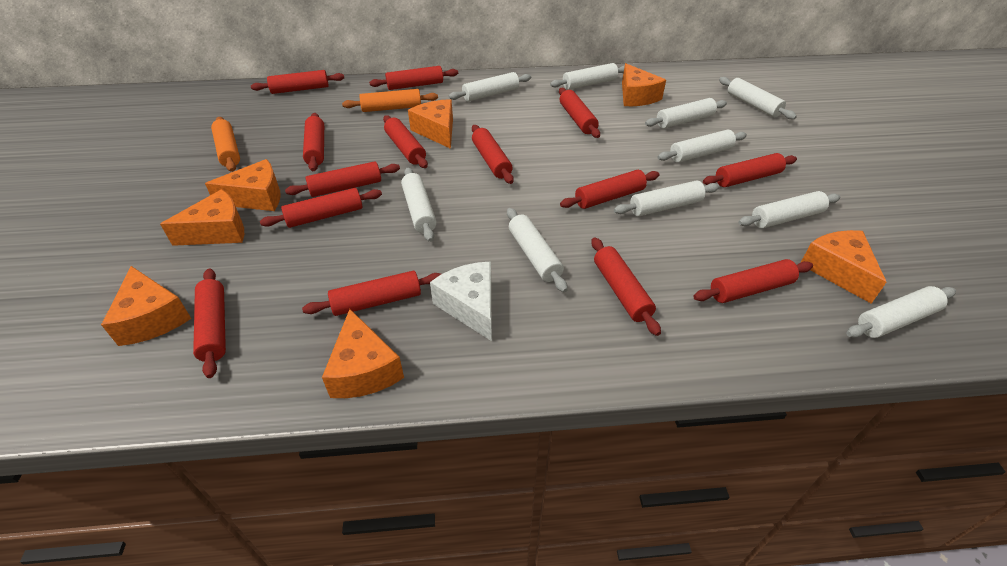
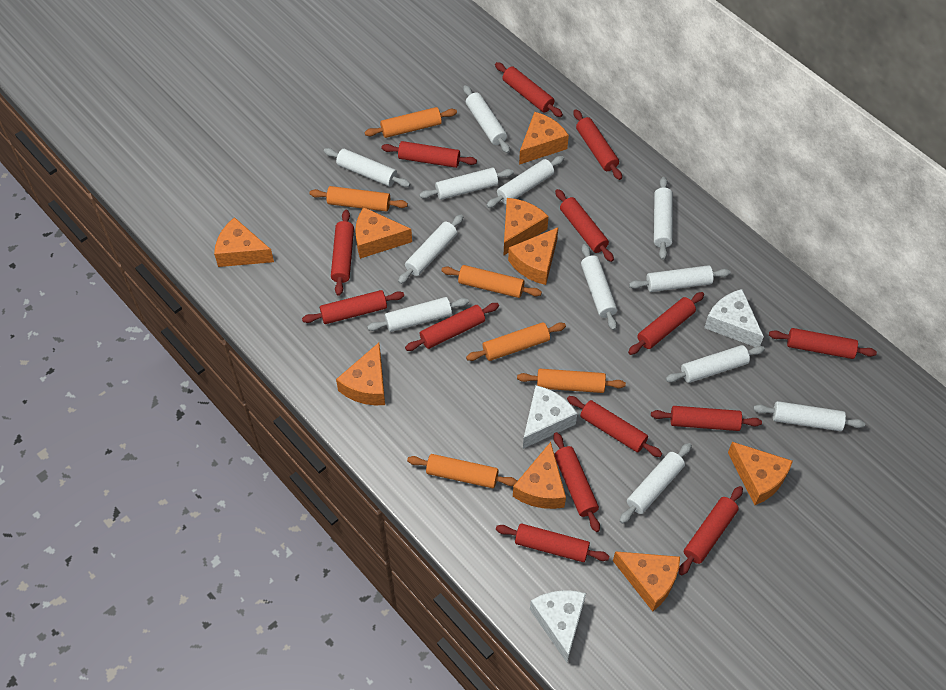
orange cheese: 7 -> 9
orange rolling pin: 2 -> 6
white cheese: 1 -> 3
white rolling pin: 10 -> 12

